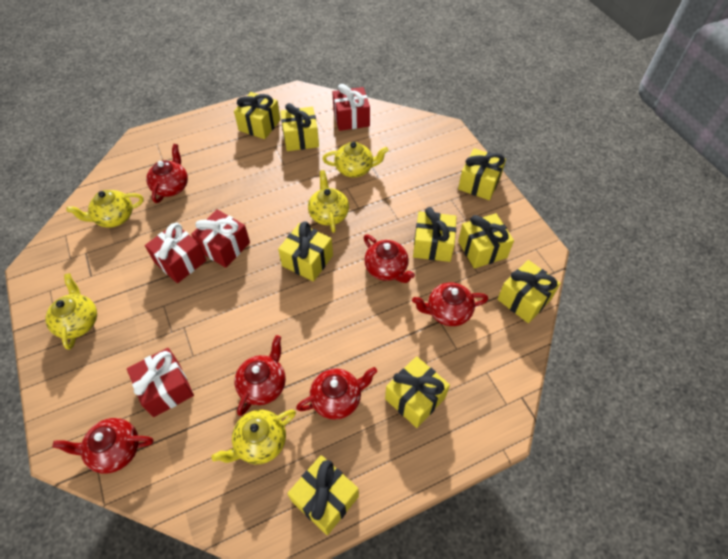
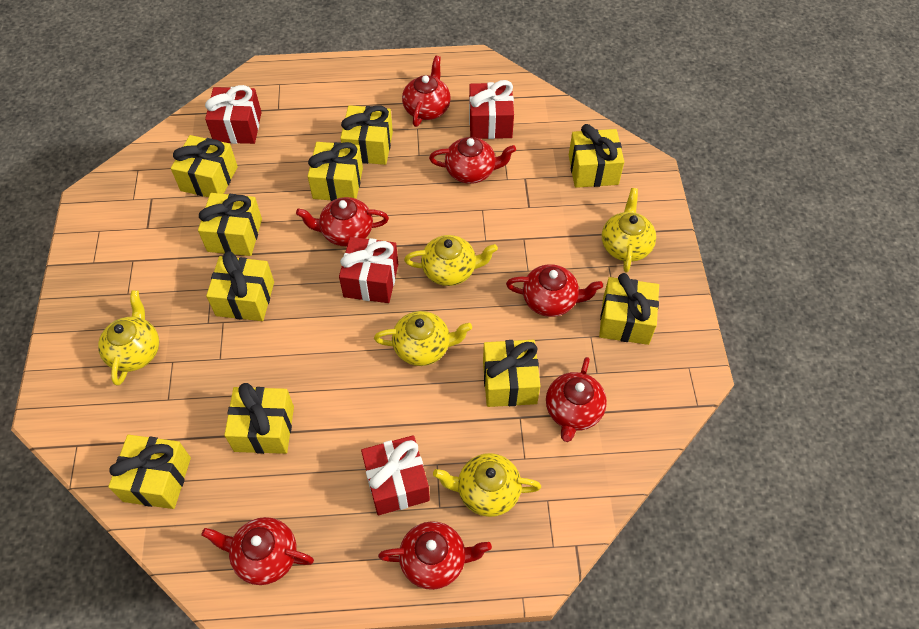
red teapot: 6 -> 7
yellow gift: 9 -> 10

